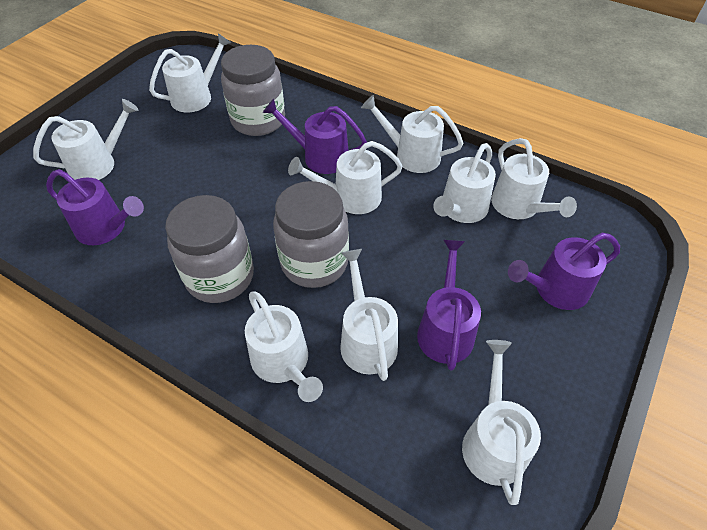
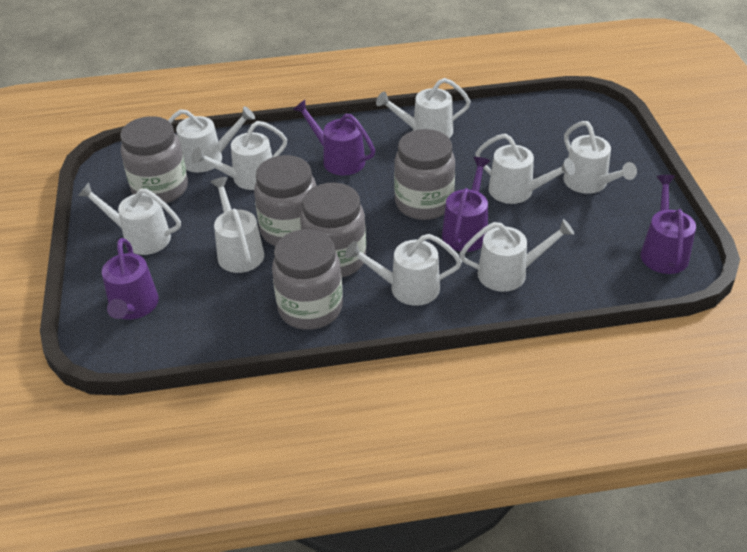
grey jar: 3 -> 5

